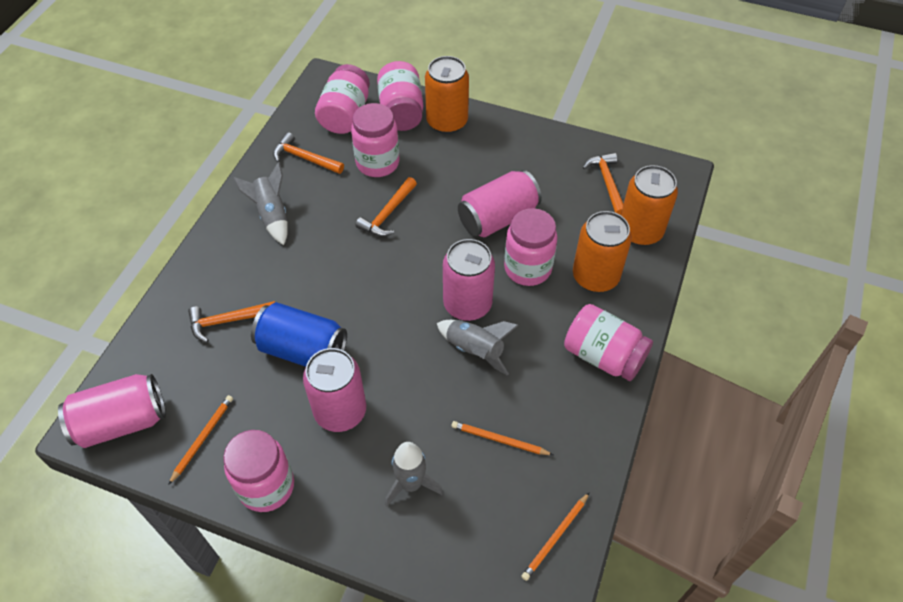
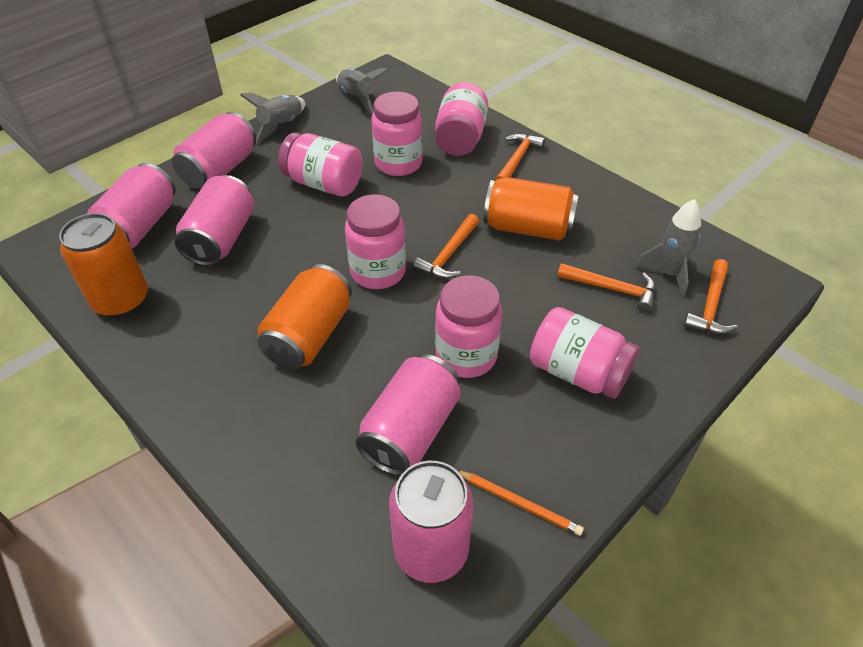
blue can: 1 -> 0
orange pencil: 3 -> 1
pink can: 4 -> 5

